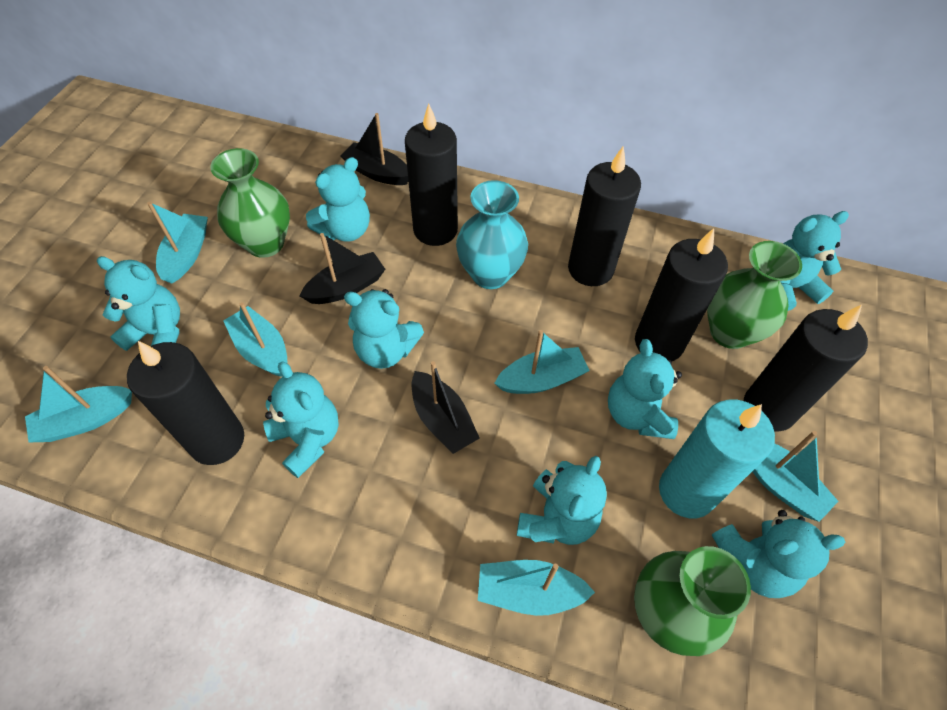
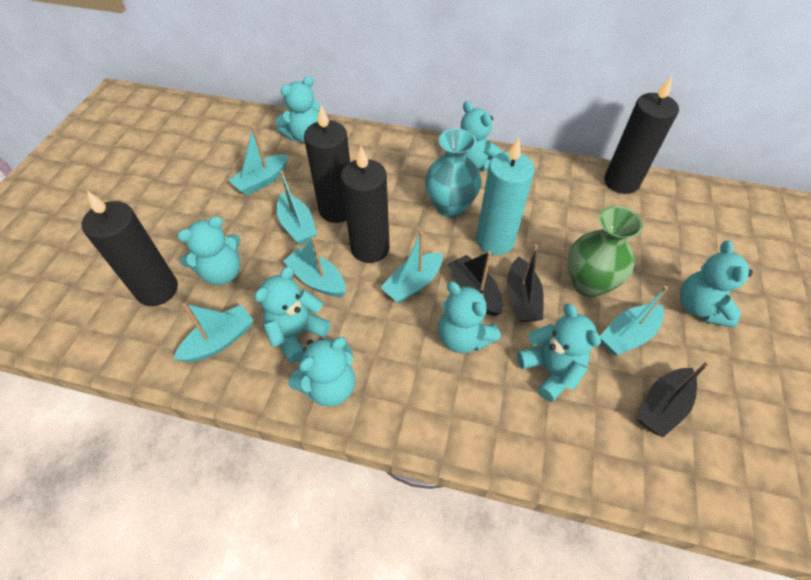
black candle: 5 -> 4
green vase: 3 -> 1

